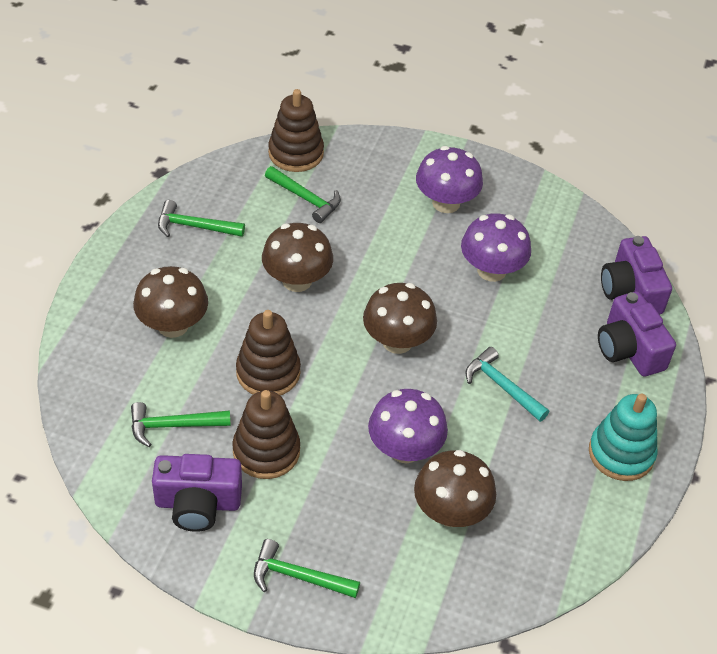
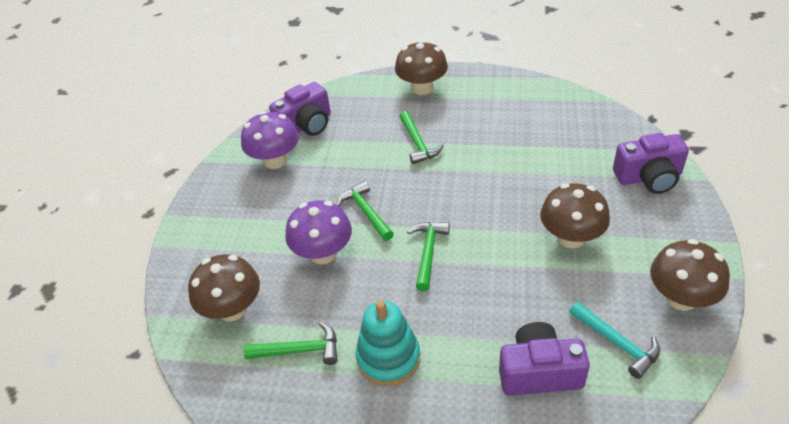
brown stacking toy: 3 -> 0
purple mushroom: 3 -> 2

